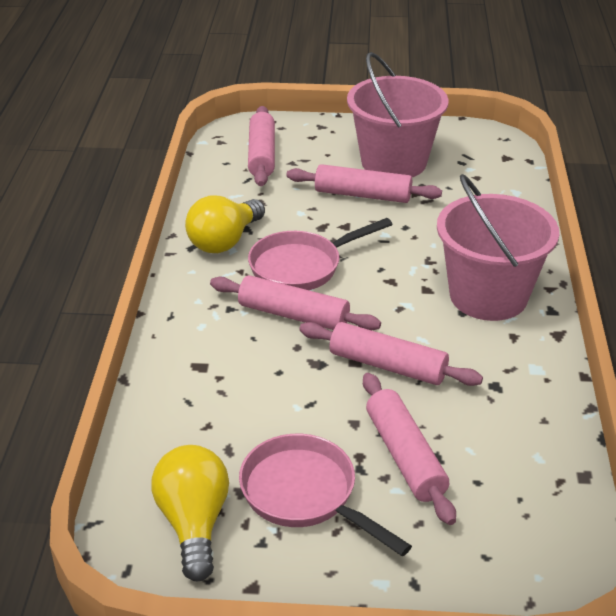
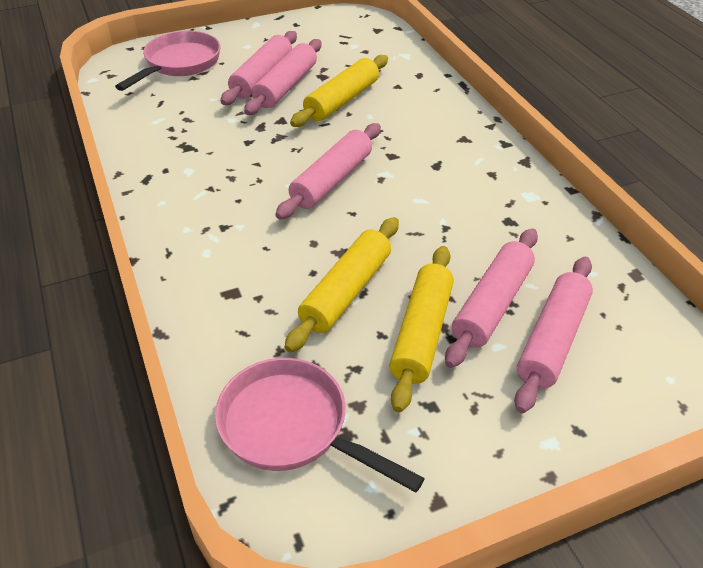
pink bucket: 2 -> 0
yellow light bulb: 2 -> 0
yellow rolling pin: 0 -> 3

